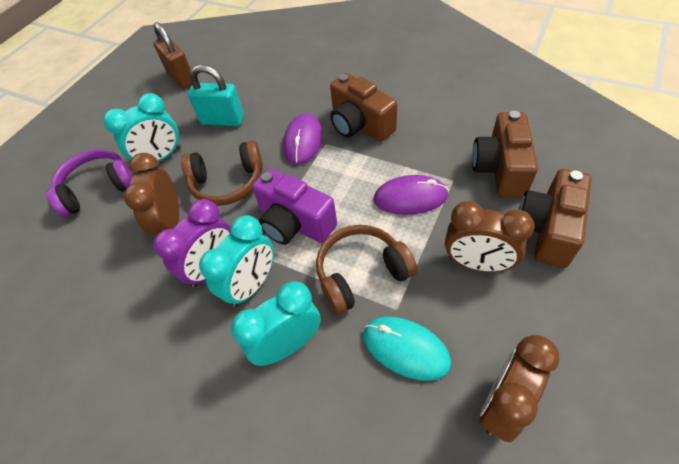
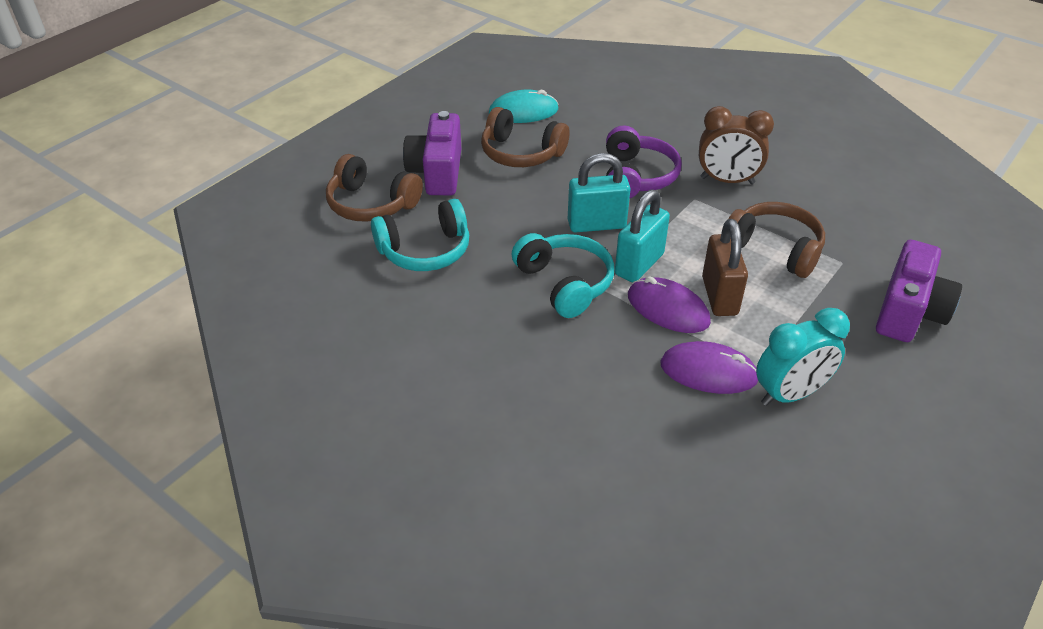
brown camera: 3 -> 0
brown clock: 3 -> 1
brown headphones: 2 -> 3
purple camera: 1 -> 2
purple clock: 1 -> 0
turquoise clock: 3 -> 1
turquoise headphones: 0 -> 2
turquoise padlock: 1 -> 2

